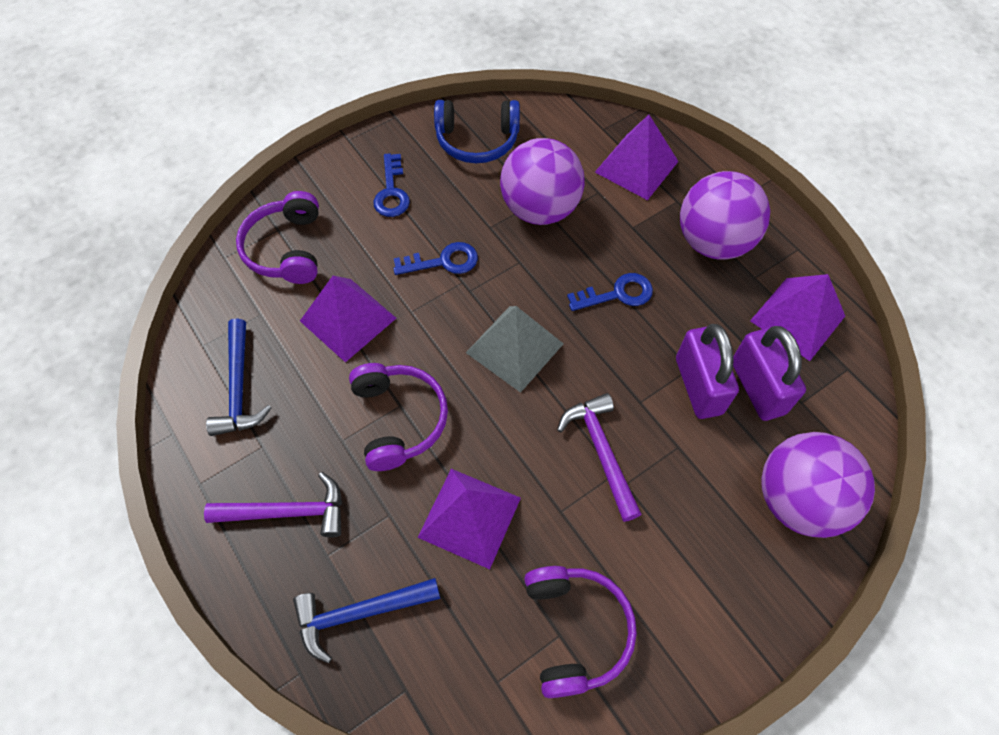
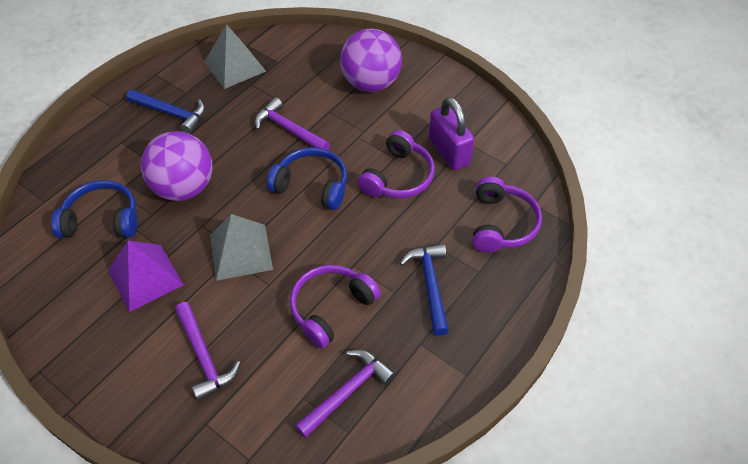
blue headphones: 1 -> 2
blue key: 3 -> 0
grey pyramid: 1 -> 2
purple ball: 3 -> 2
purple hammer: 2 -> 3
purple padlock: 2 -> 1
purple pyramid: 4 -> 1

